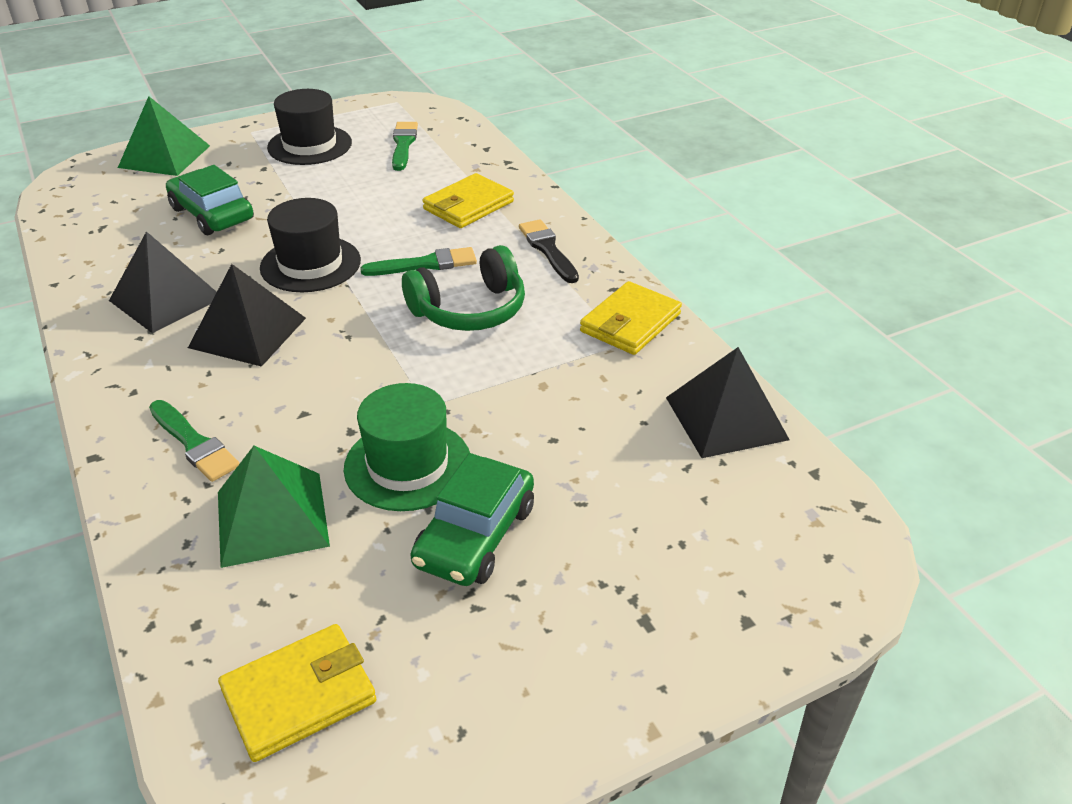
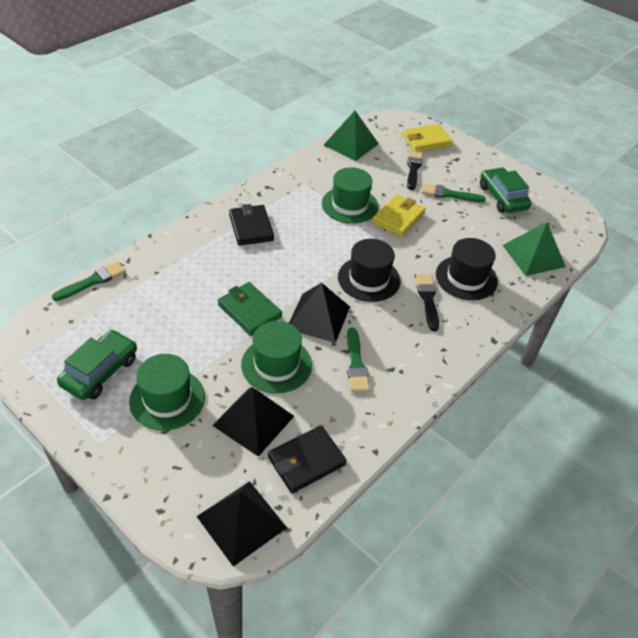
black brush: 1 -> 2
black wallet: 0 -> 2
green hat: 1 -> 3
green headphones: 1 -> 0
green wallet: 0 -> 1
yellow wallet: 3 -> 2

